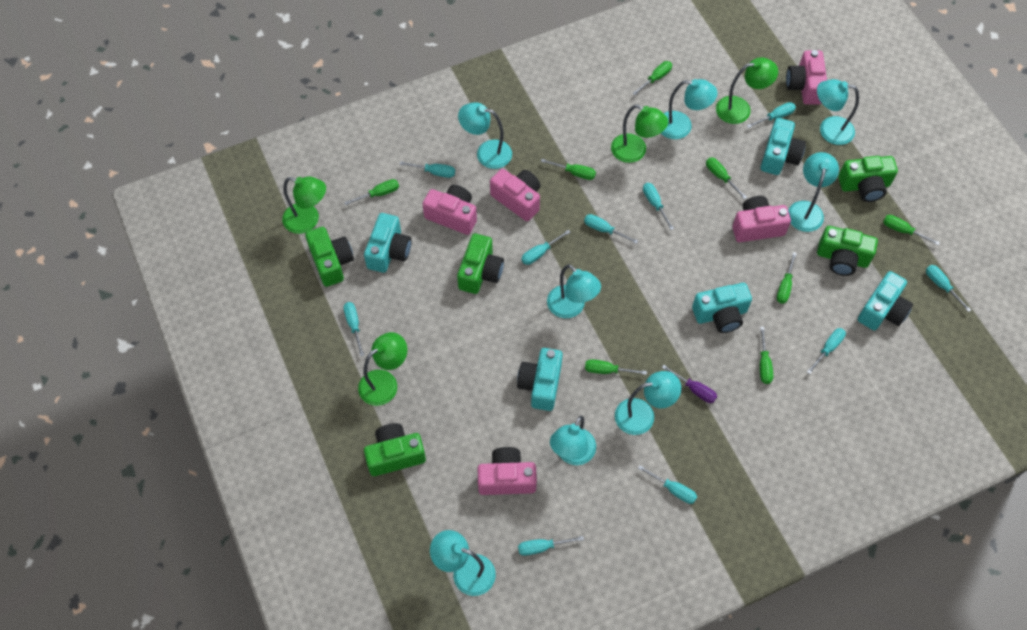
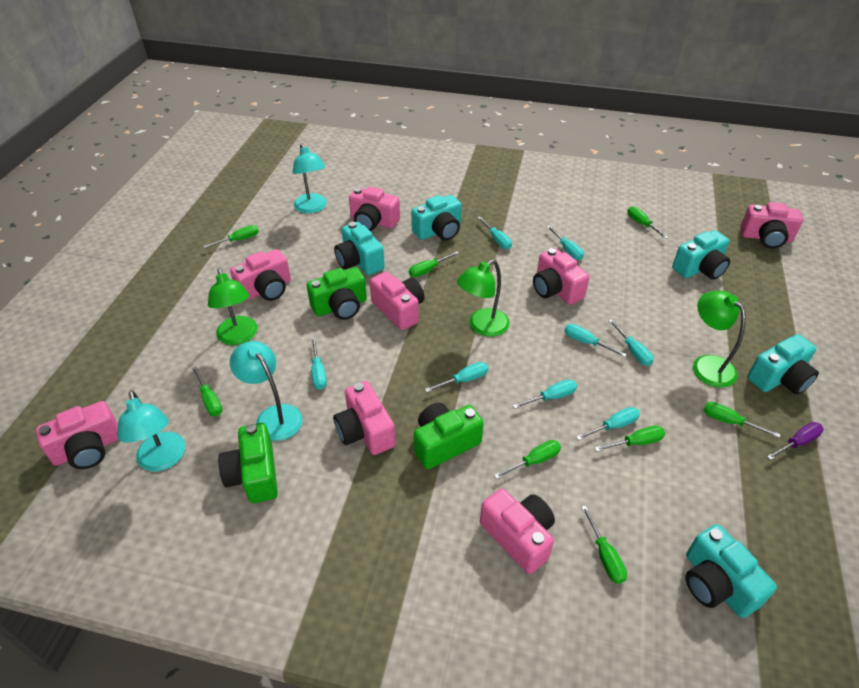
green camera: 5 -> 3
green lamp: 4 -> 3
pink camera: 5 -> 8
turquoise lamp: 8 -> 3
turquoise screwdriver: 10 -> 8

